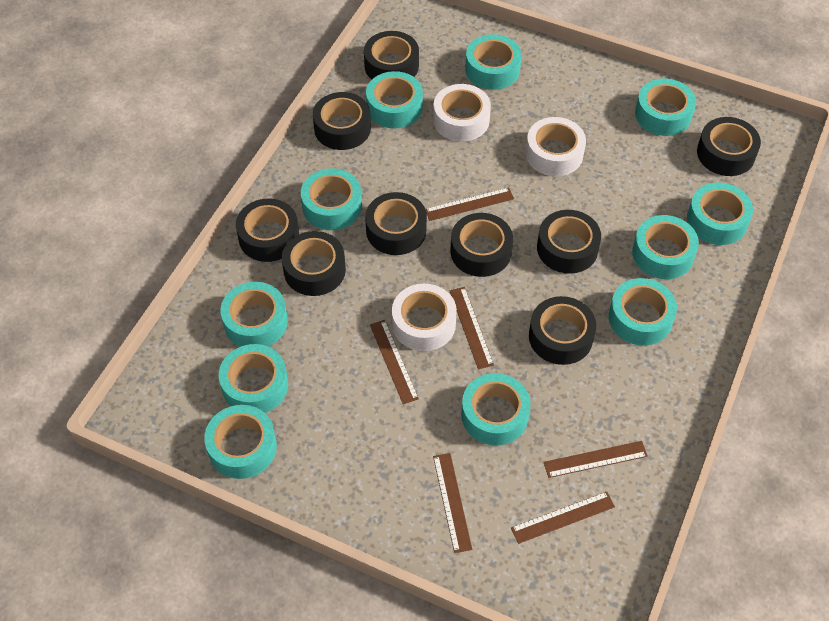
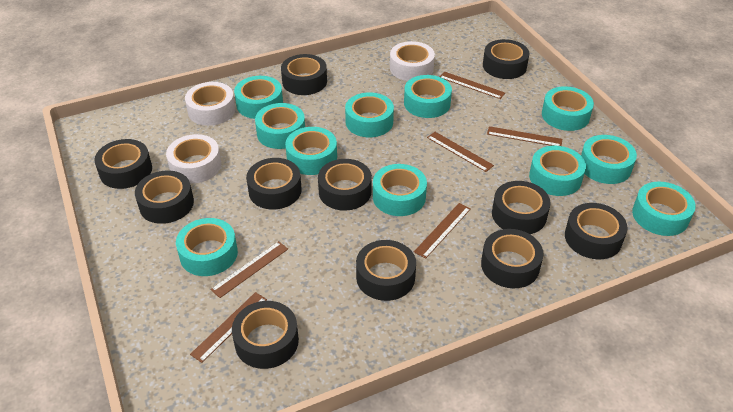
black tape: 9 -> 11

